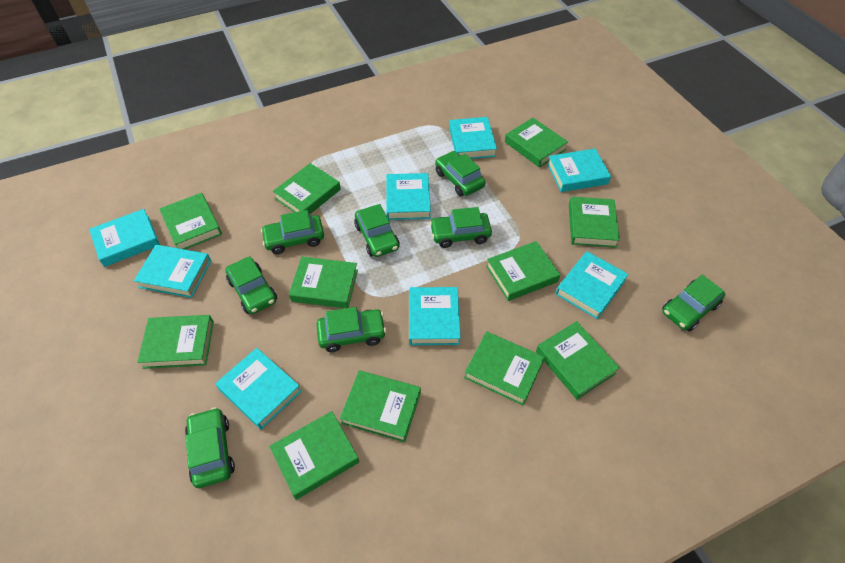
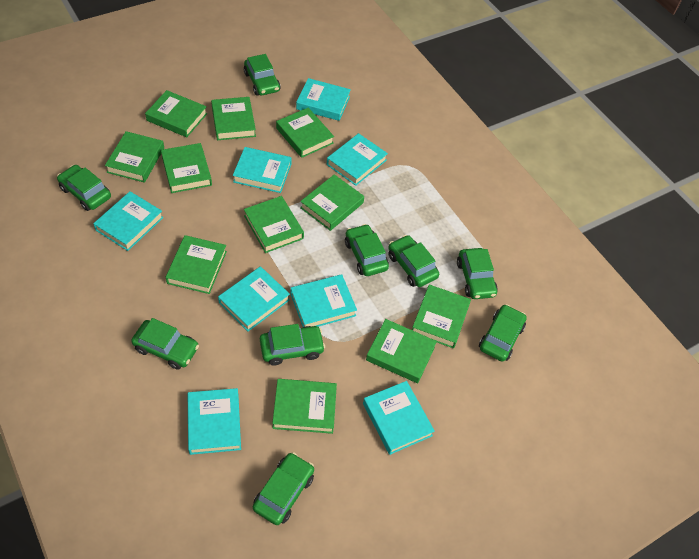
green car: 8 -> 9

